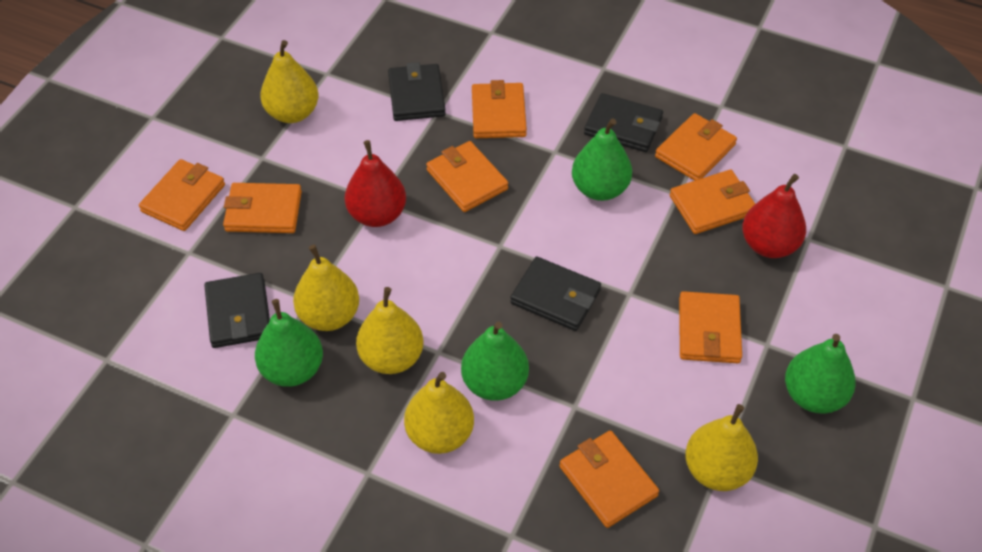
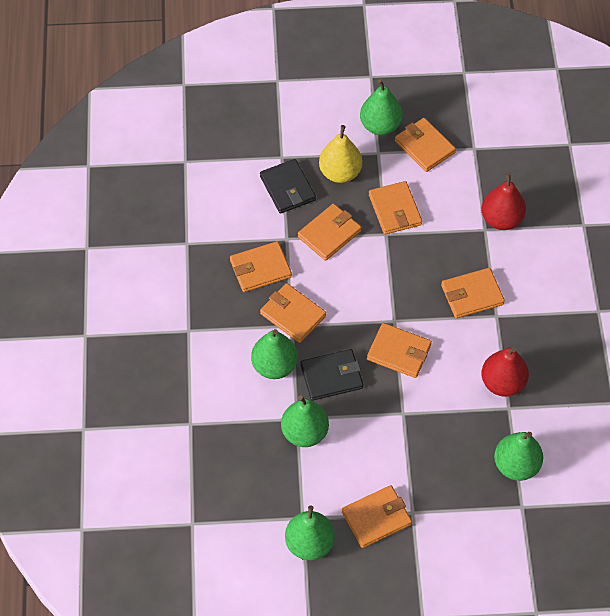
black wallet: 4 -> 2
green pear: 4 -> 5
yellow pear: 5 -> 1

